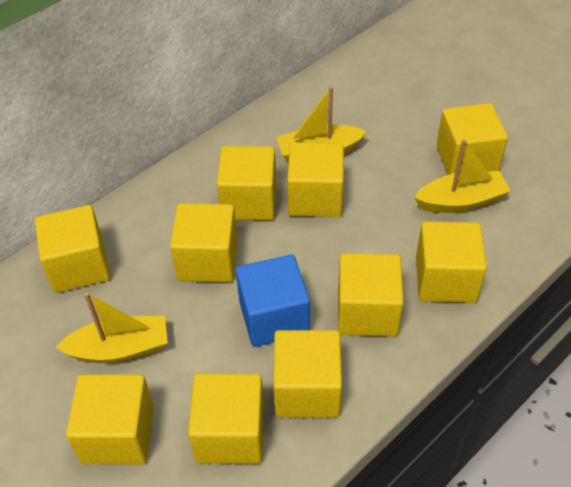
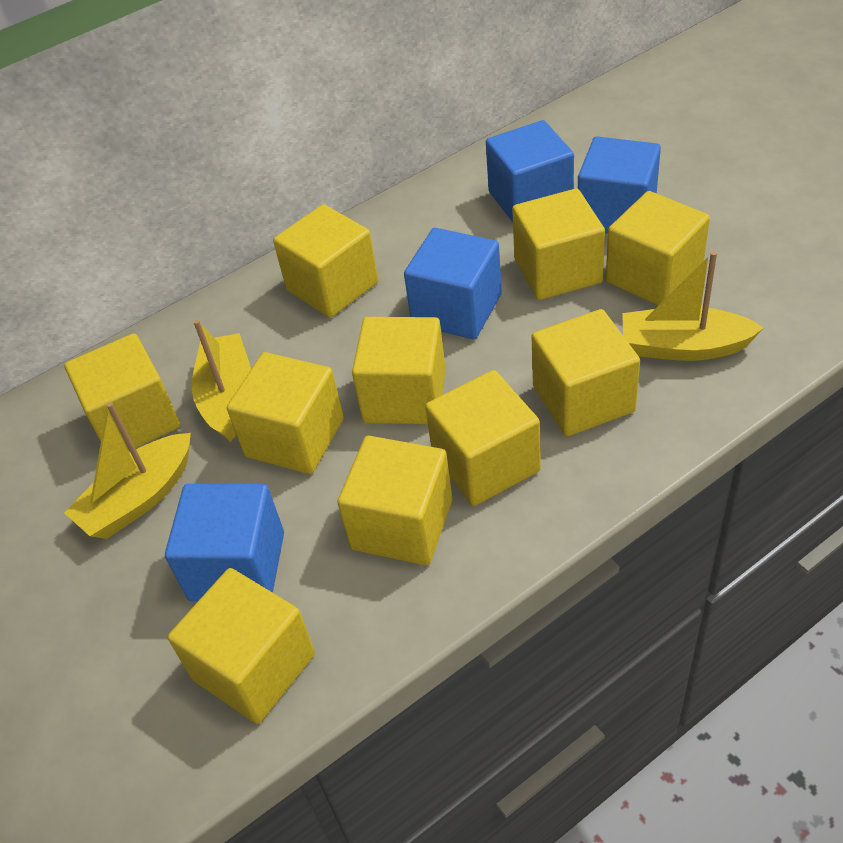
blue cube: 1 -> 4

